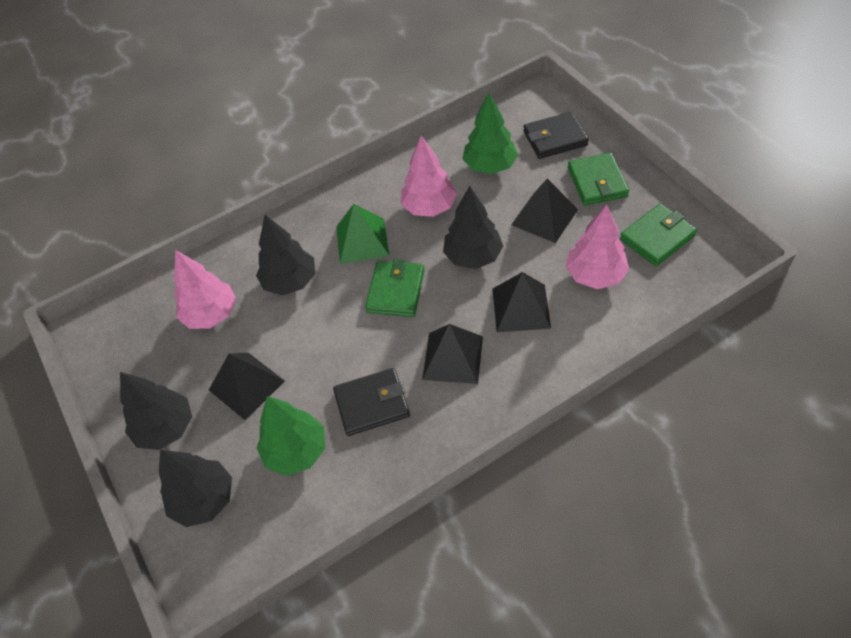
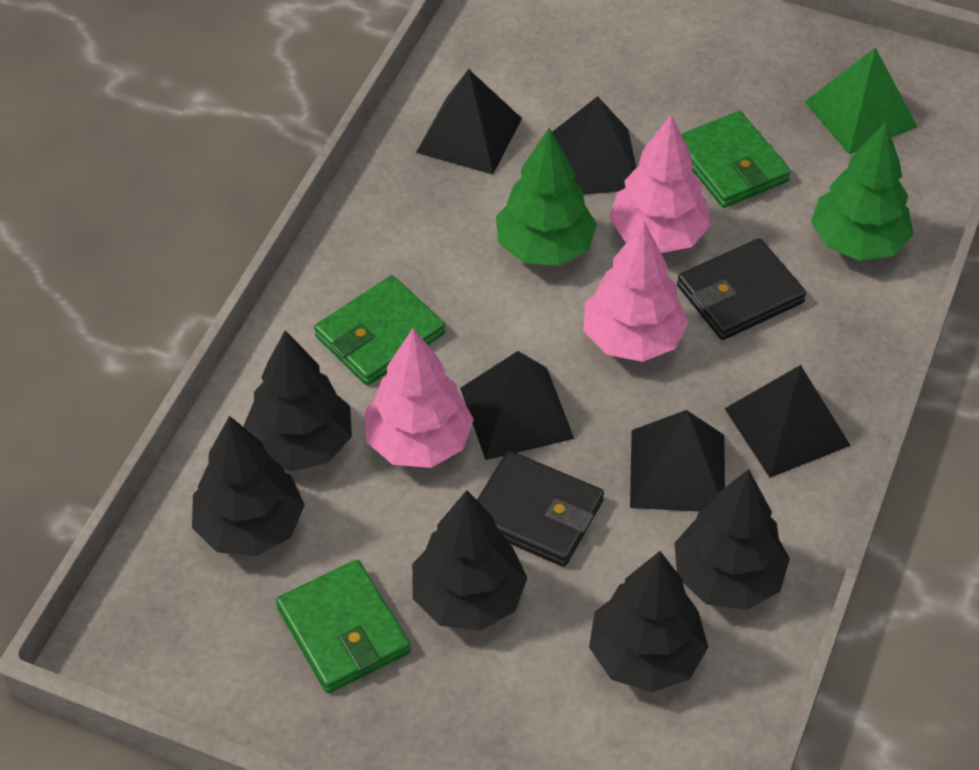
black pyramid: 4 -> 5
black tree: 4 -> 5

